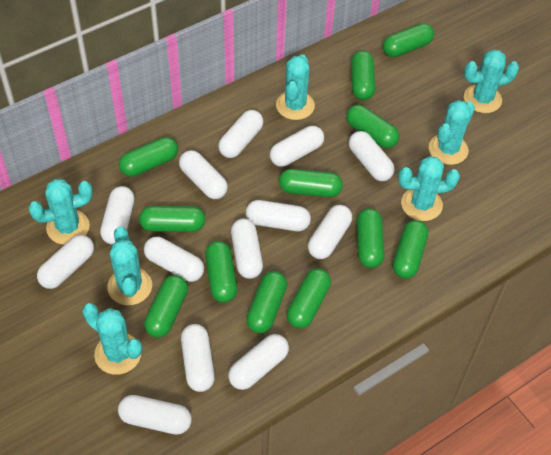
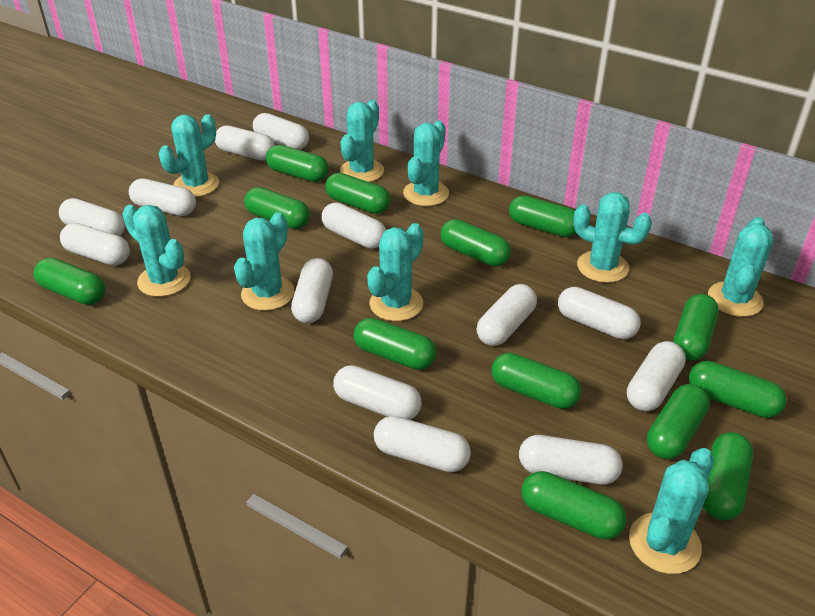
green capsule: 12 -> 13
turquoise cactus: 7 -> 9

